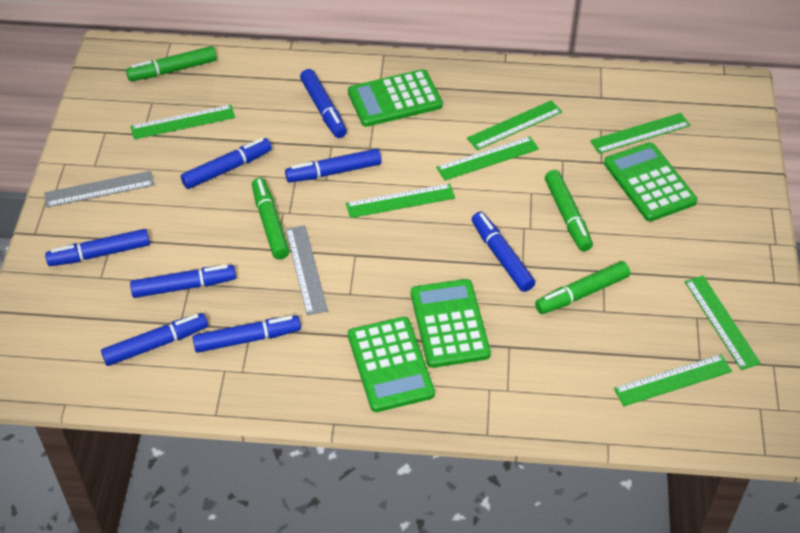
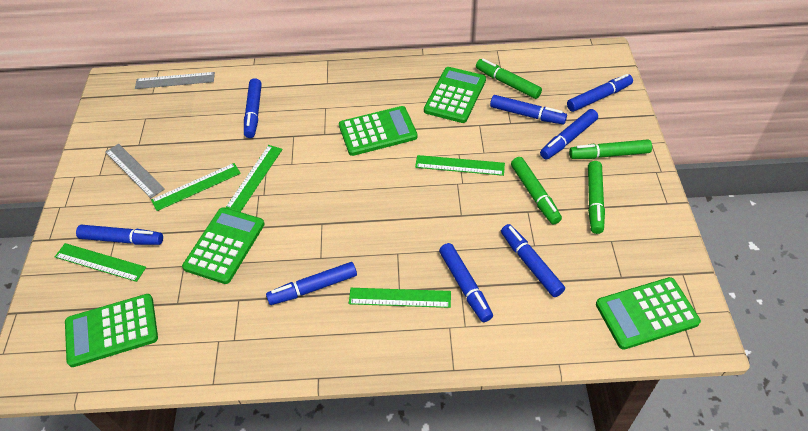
green calculator: 4 -> 5
green ruler: 7 -> 5

